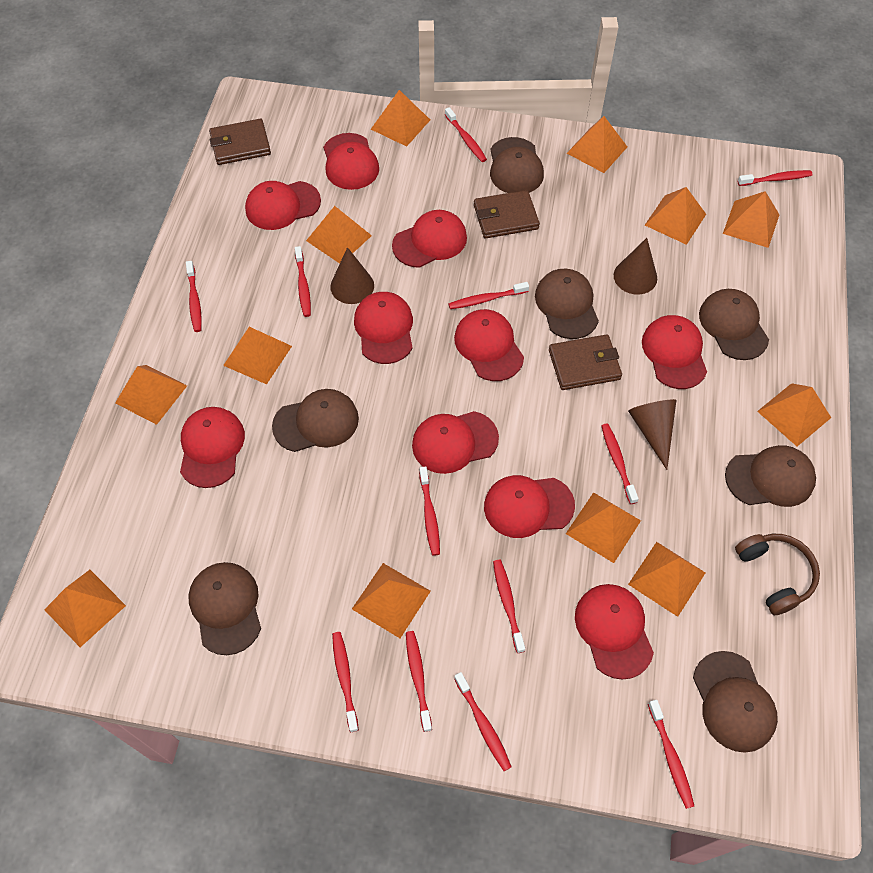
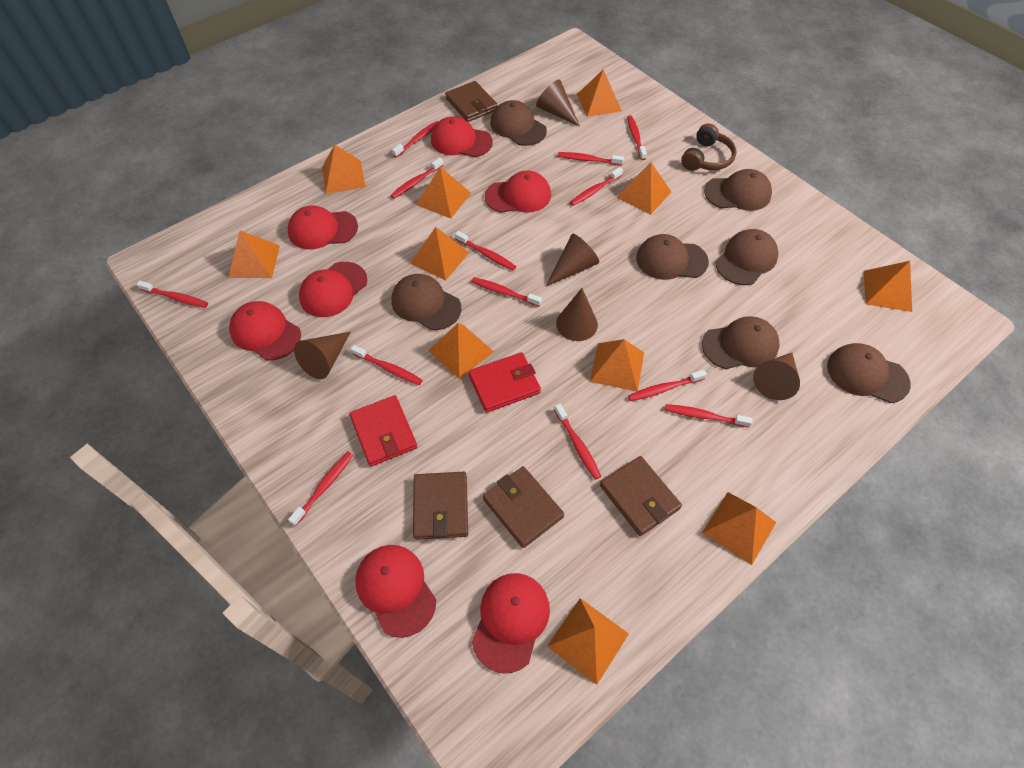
brown cone: 3 -> 5
brown wallet: 3 -> 4
orange pyramid: 12 -> 11
red cap: 10 -> 7
red toothbrush: 12 -> 13
red wallet: 0 -> 2

